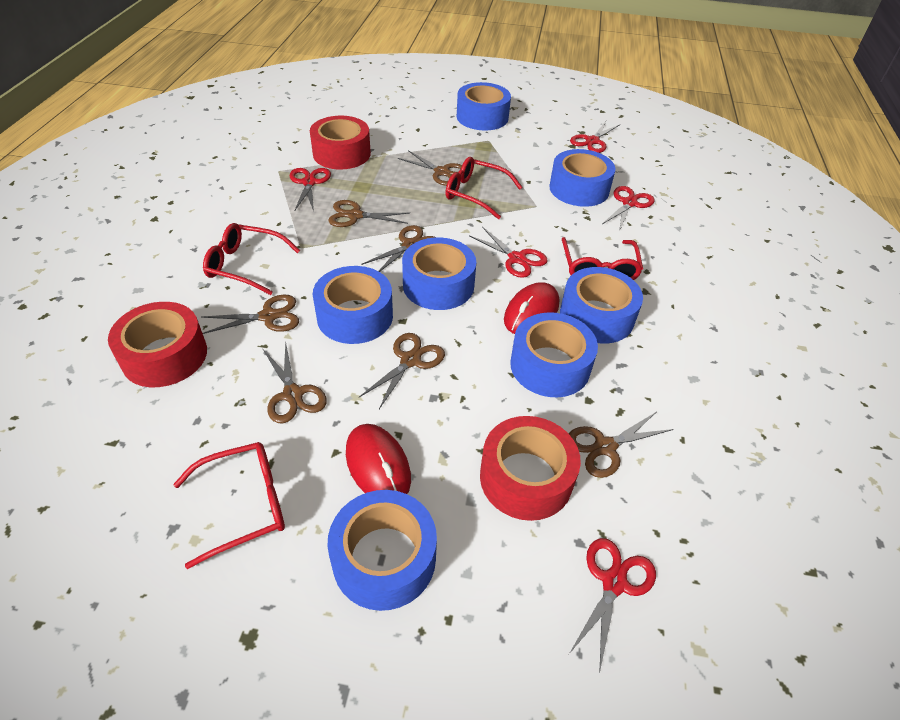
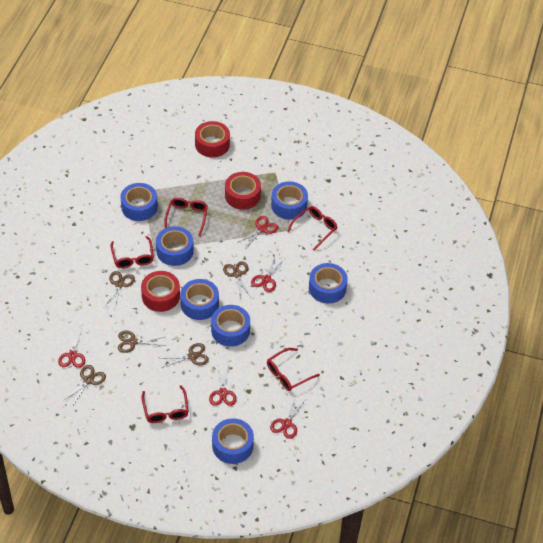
brown scissors: 7 -> 5
red glasses: 4 -> 5
red mouse: 2 -> 0

